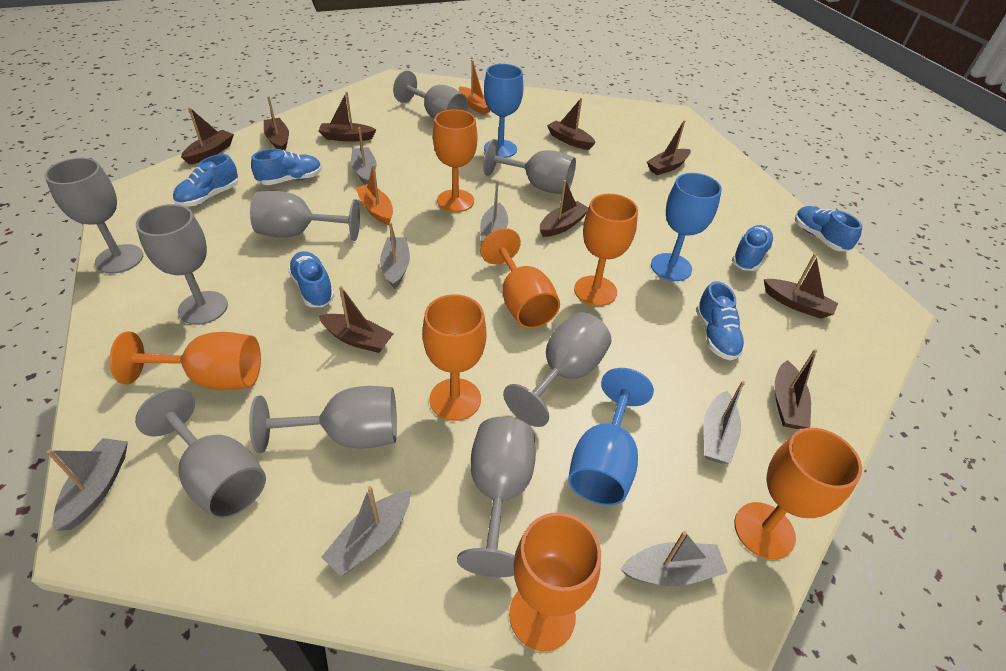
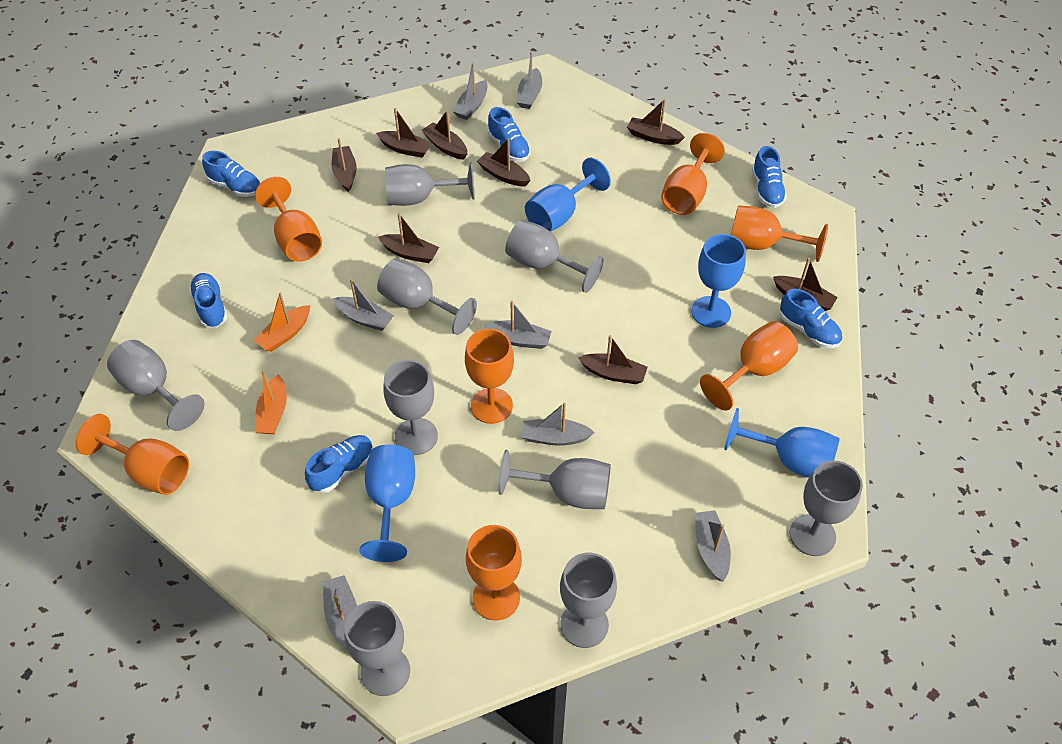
blue goblet: 3 -> 4
brown boat: 9 -> 8

